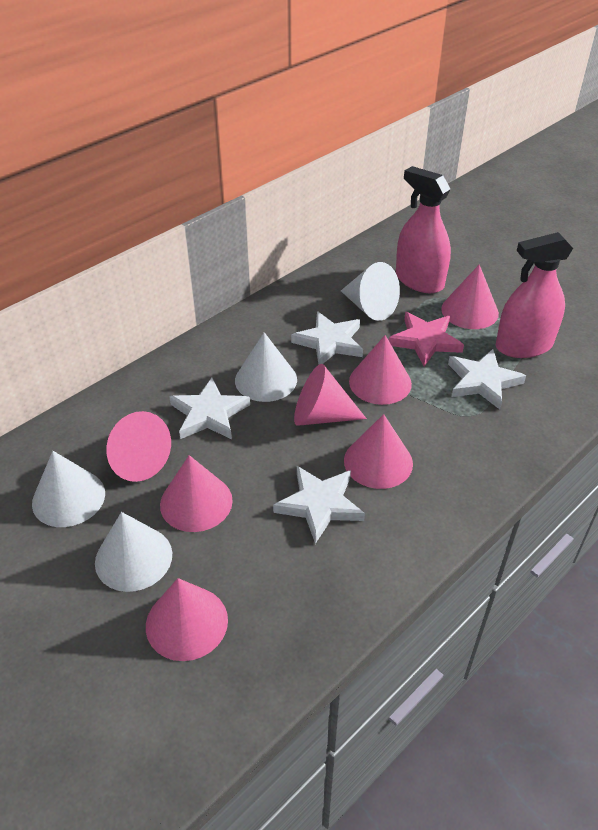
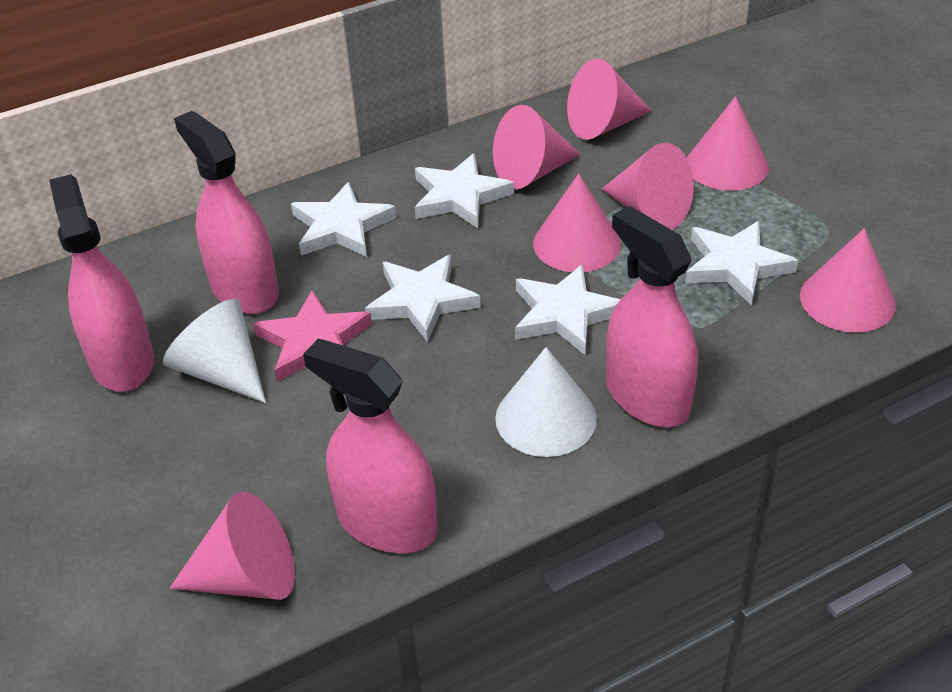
pink spray bottle: 2 -> 4
white cone: 4 -> 2
white star: 4 -> 5

